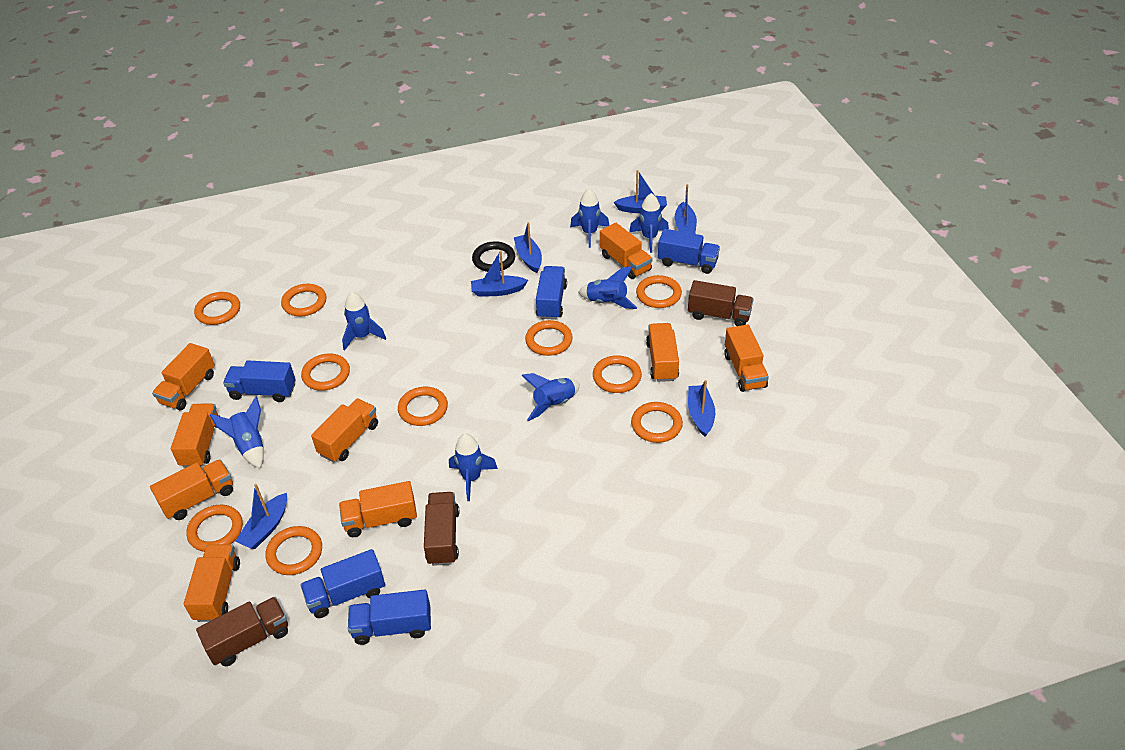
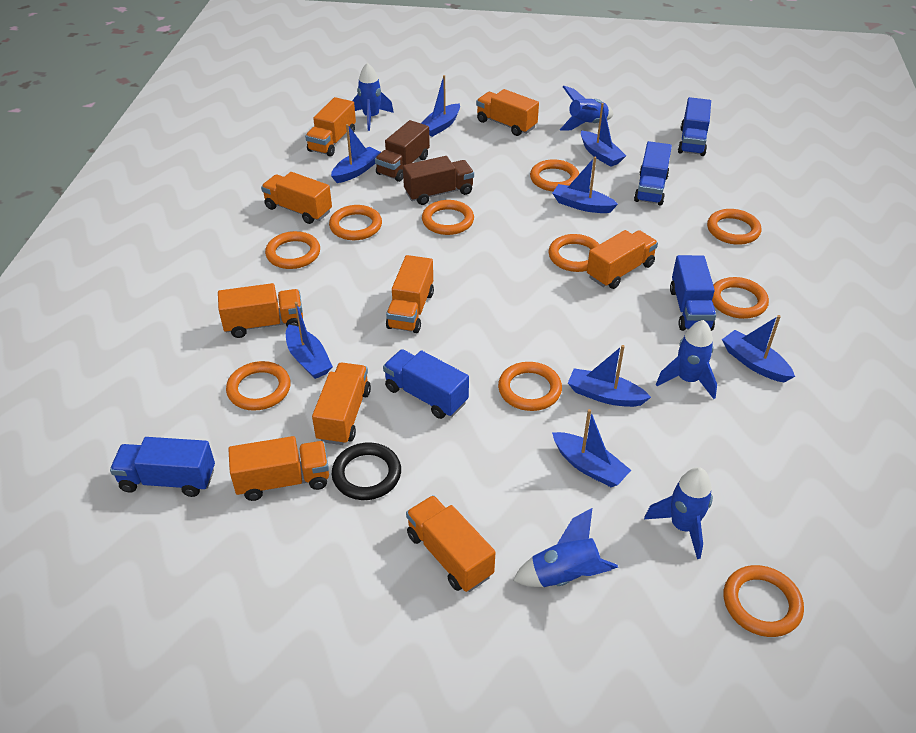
blue boat: 6 -> 8
blue rocket: 7 -> 5
brown truck: 3 -> 2

